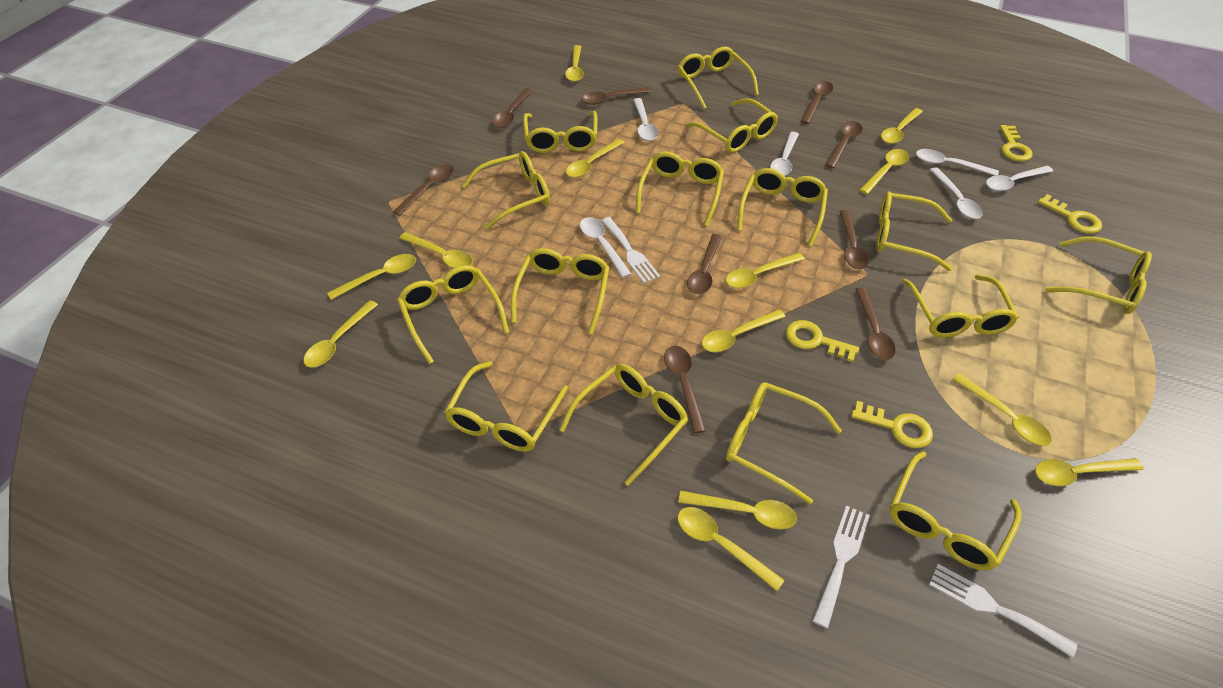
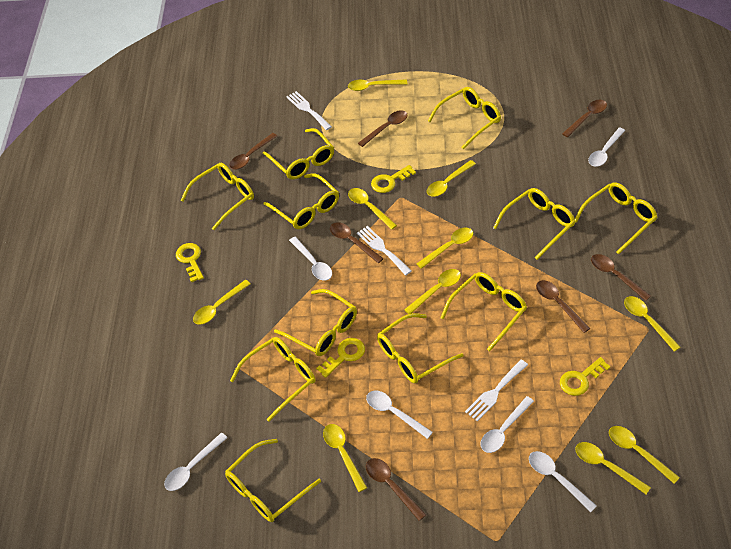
brown spoon: 9 -> 7
yellow glasses: 15 -> 11
yellow spoon: 13 -> 10

